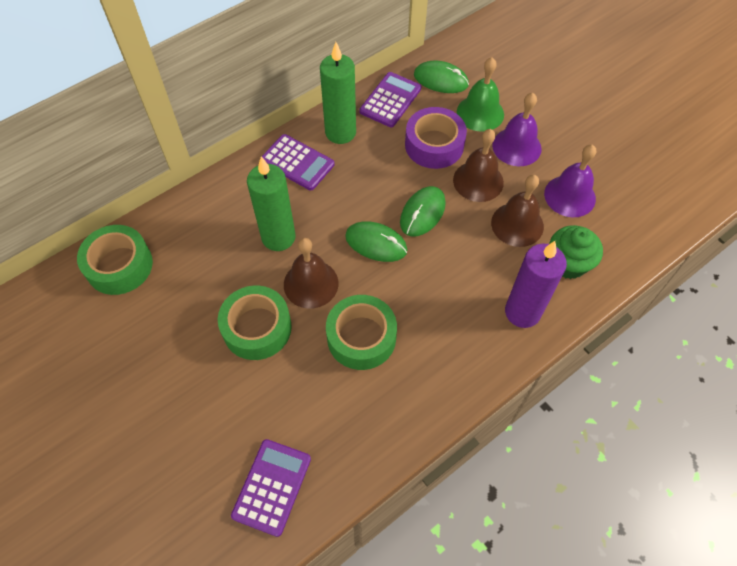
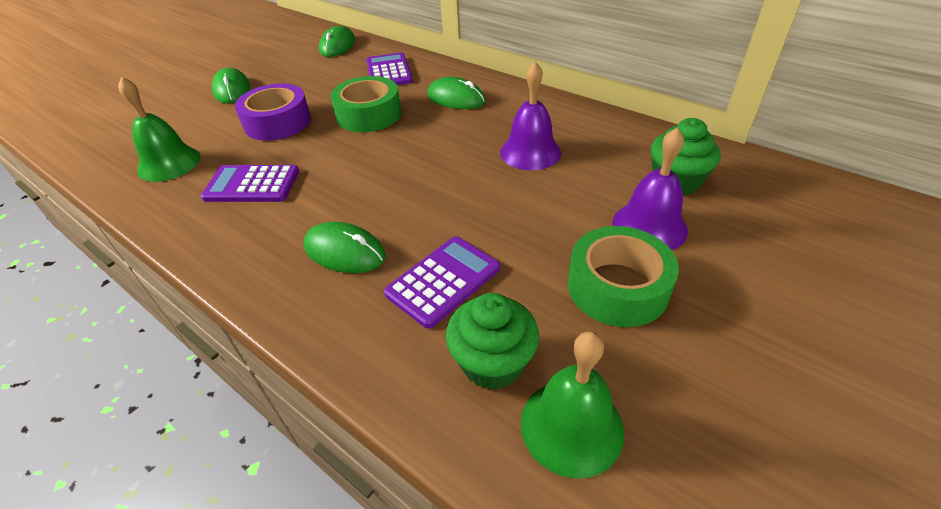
brown bell: 3 -> 0
green bell: 1 -> 2
green candle: 2 -> 0
green cupcake: 1 -> 2
green mouse: 3 -> 4
green tape: 3 -> 2
purple candle: 1 -> 0

